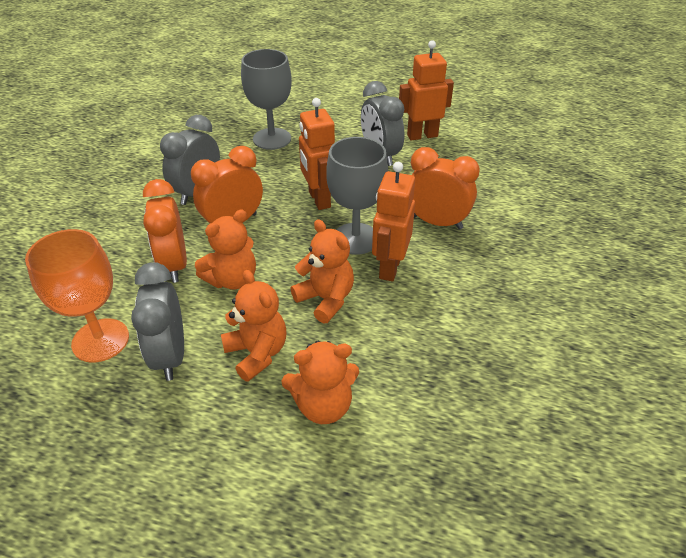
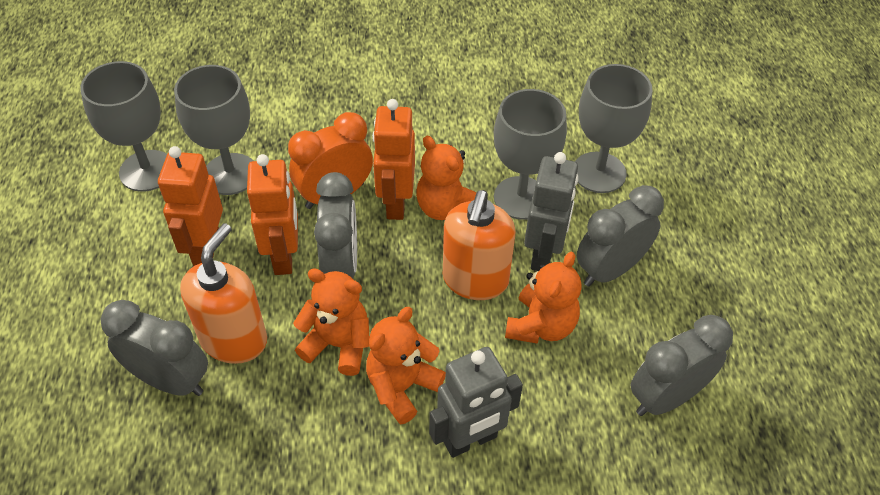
grey clock: 3 -> 4
grey goblet: 2 -> 4
grey robot: 0 -> 2
orange clock: 3 -> 1
orange goblet: 1 -> 0
orange soap dispenser: 0 -> 2

